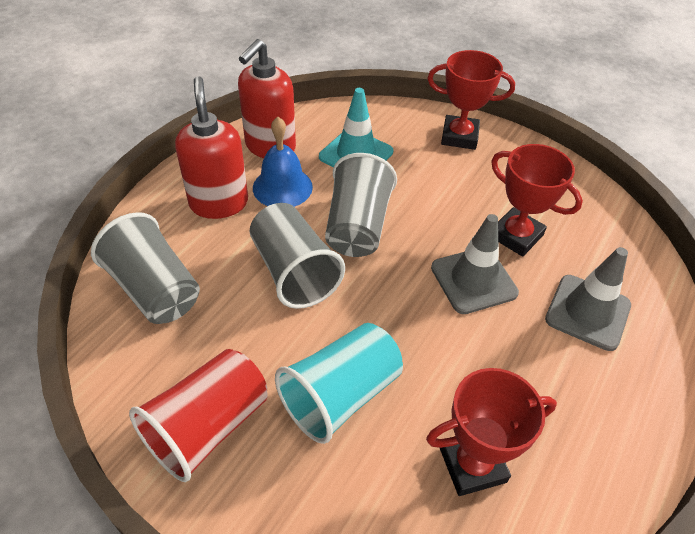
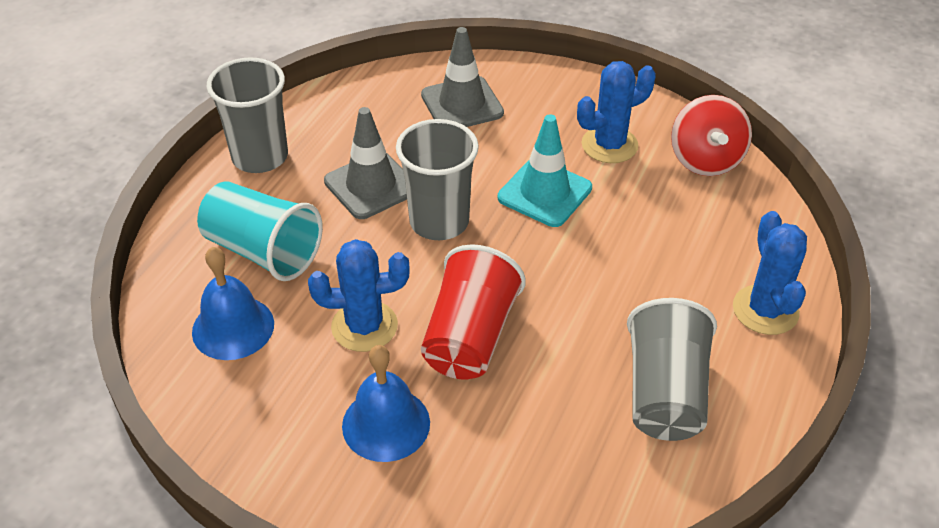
blue bell: 1 -> 2
blue cactus: 0 -> 3
red soap dispenser: 2 -> 0
red spinning top: 0 -> 1
red trophy: 3 -> 0

